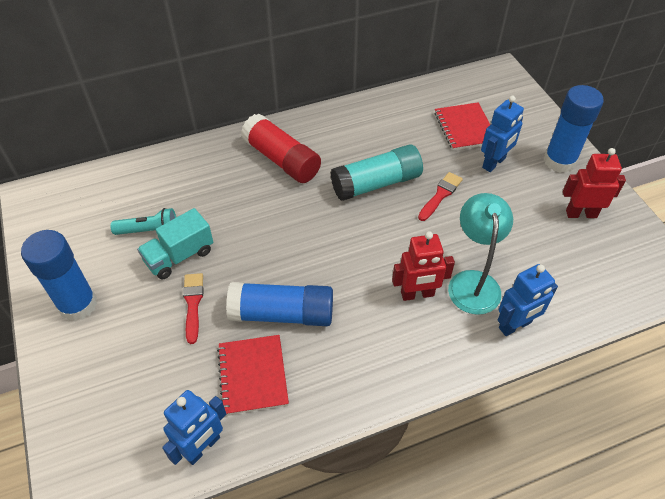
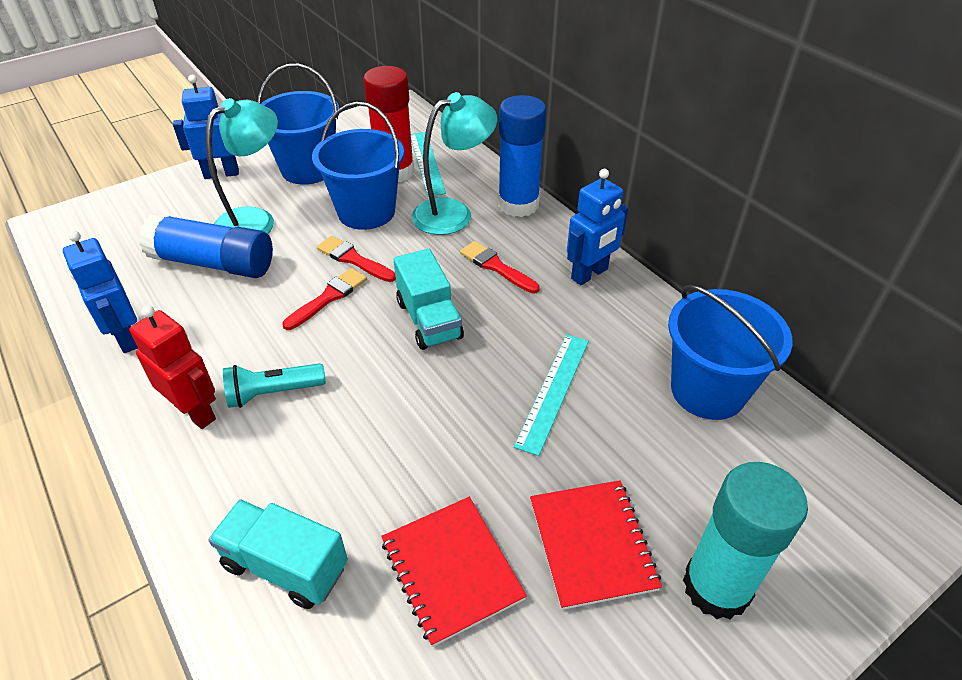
blue bucket: 0 -> 3
blue glue stick: 3 -> 2
red brush: 2 -> 3
red robot: 2 -> 1
turquoise lamp: 1 -> 2
turquoise ruler: 0 -> 2
turquoise truck: 1 -> 2

